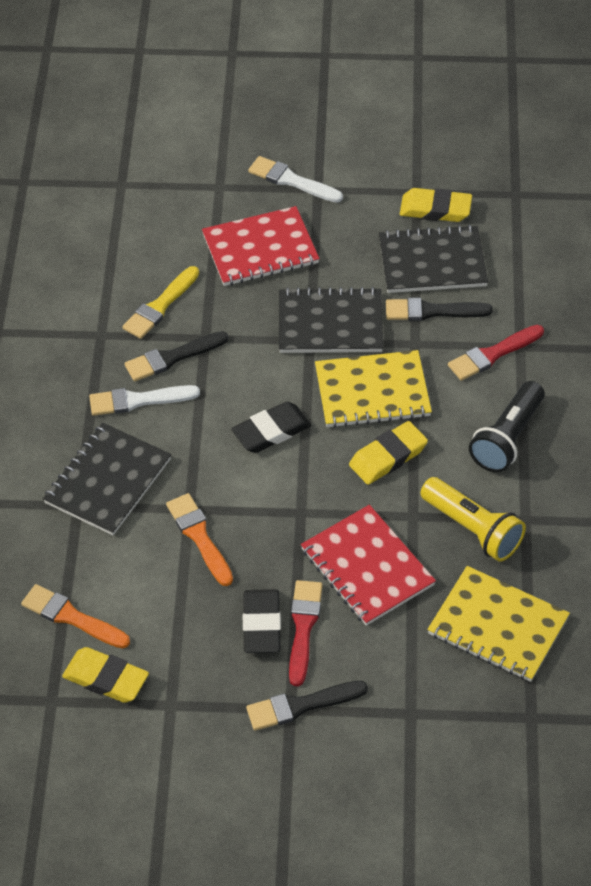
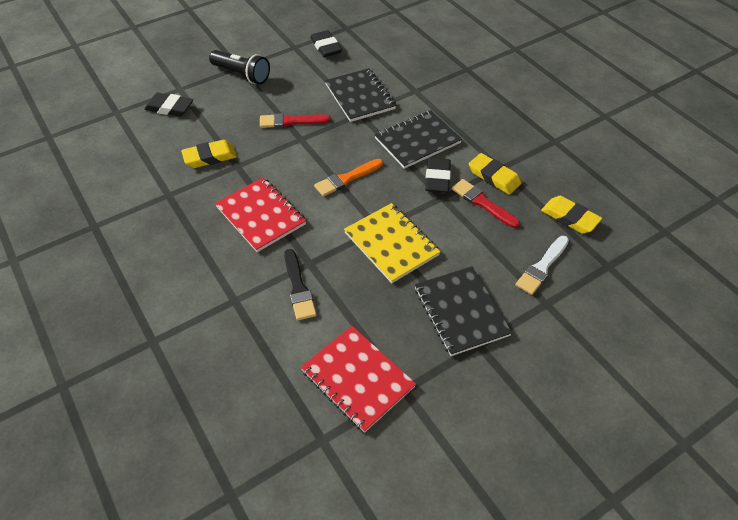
black brush: 3 -> 1
black eraser: 2 -> 3
orange brush: 2 -> 1
white brush: 2 -> 1
yellow brush: 1 -> 0
yellow flashlight: 1 -> 0
yellow notebook: 2 -> 1

